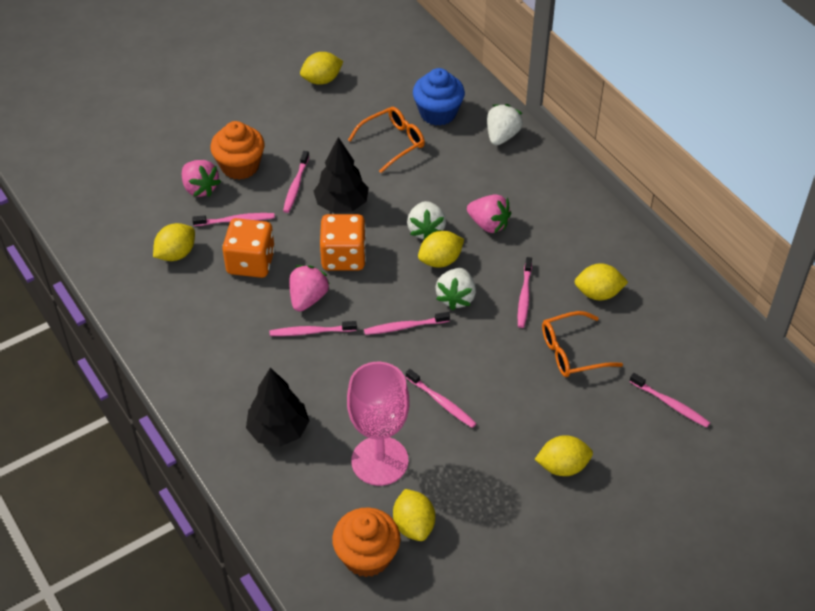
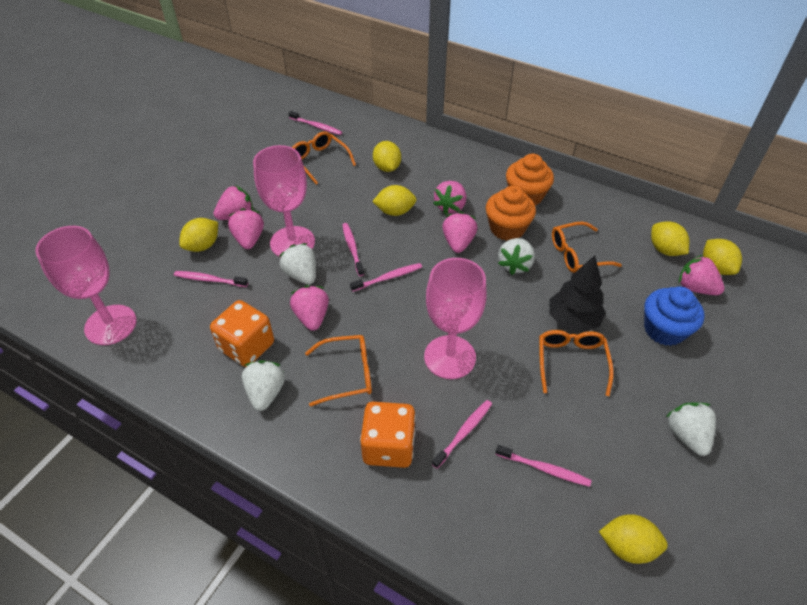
black tree: 2 -> 1
orange glasses: 2 -> 4
pink goblet: 1 -> 3
pink strawberry: 3 -> 6
pink toothbrush: 7 -> 6
white strawberry: 3 -> 4

